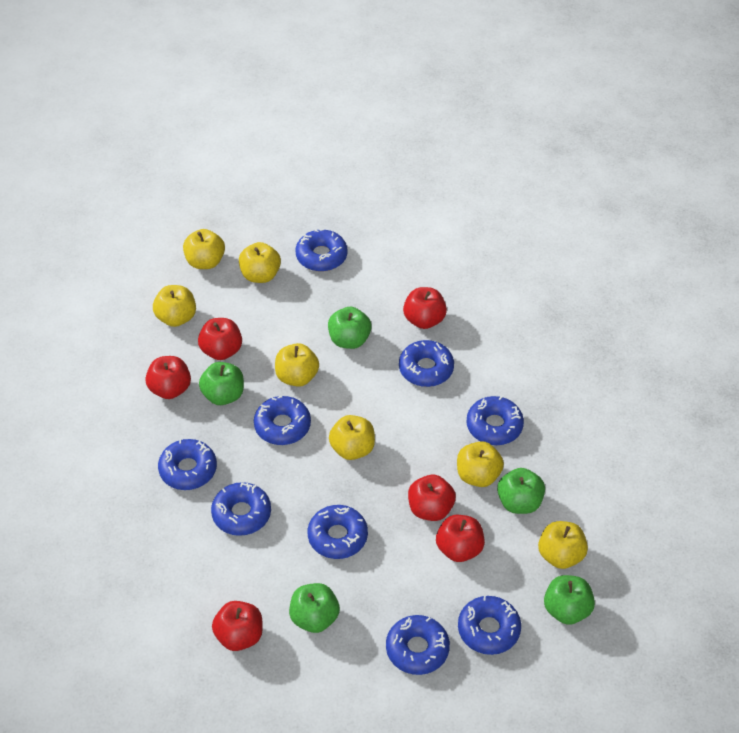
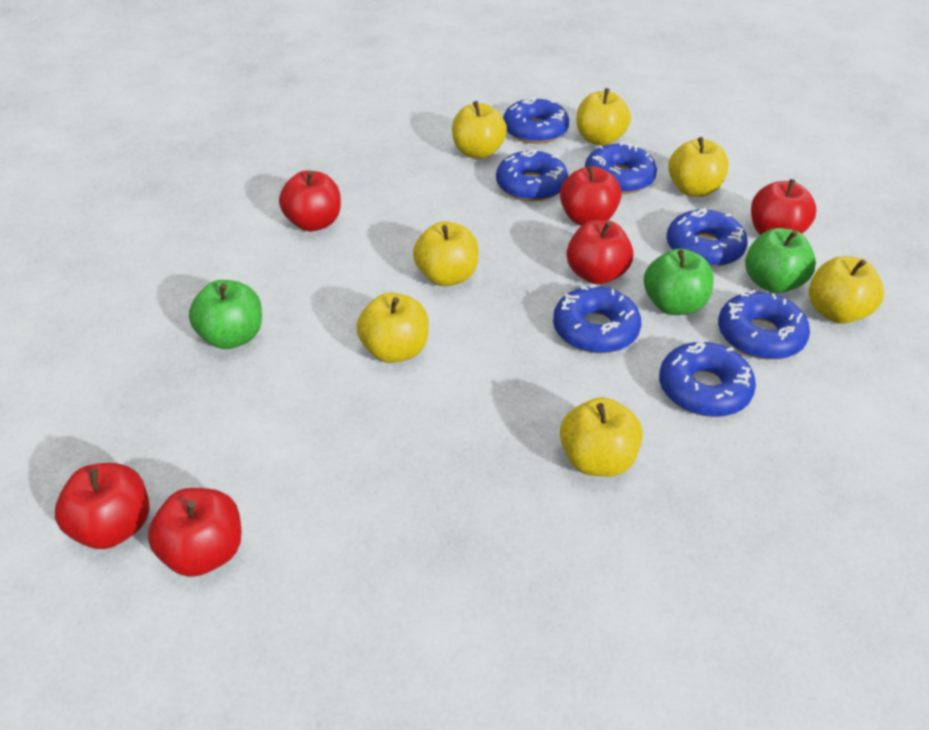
blue donut: 9 -> 7
green apple: 5 -> 3

